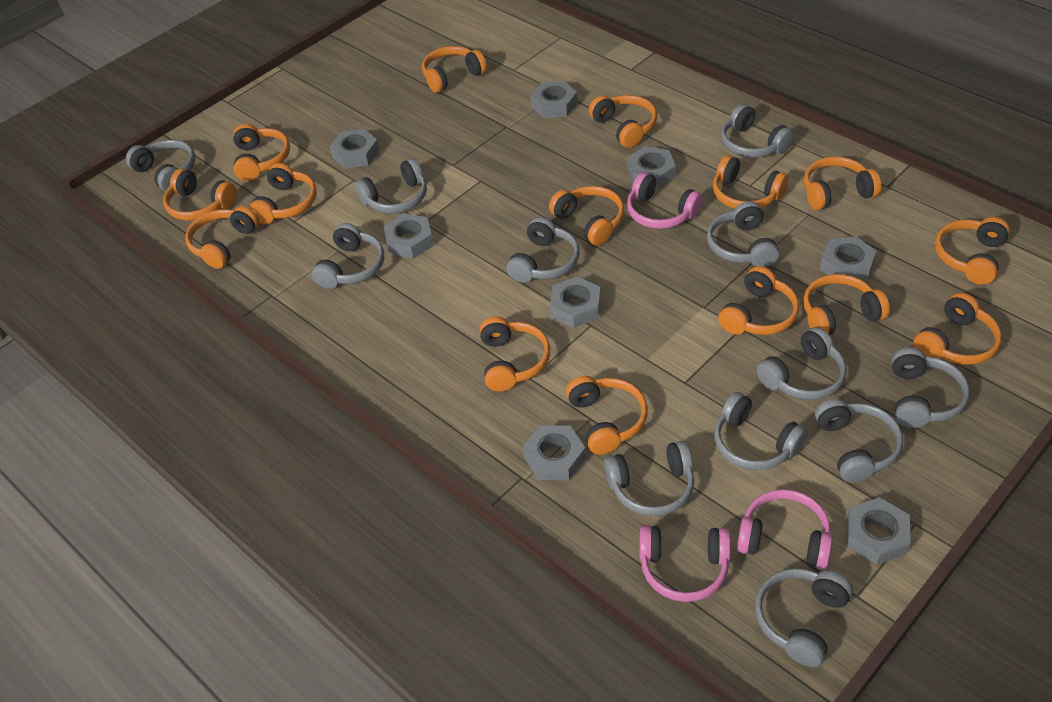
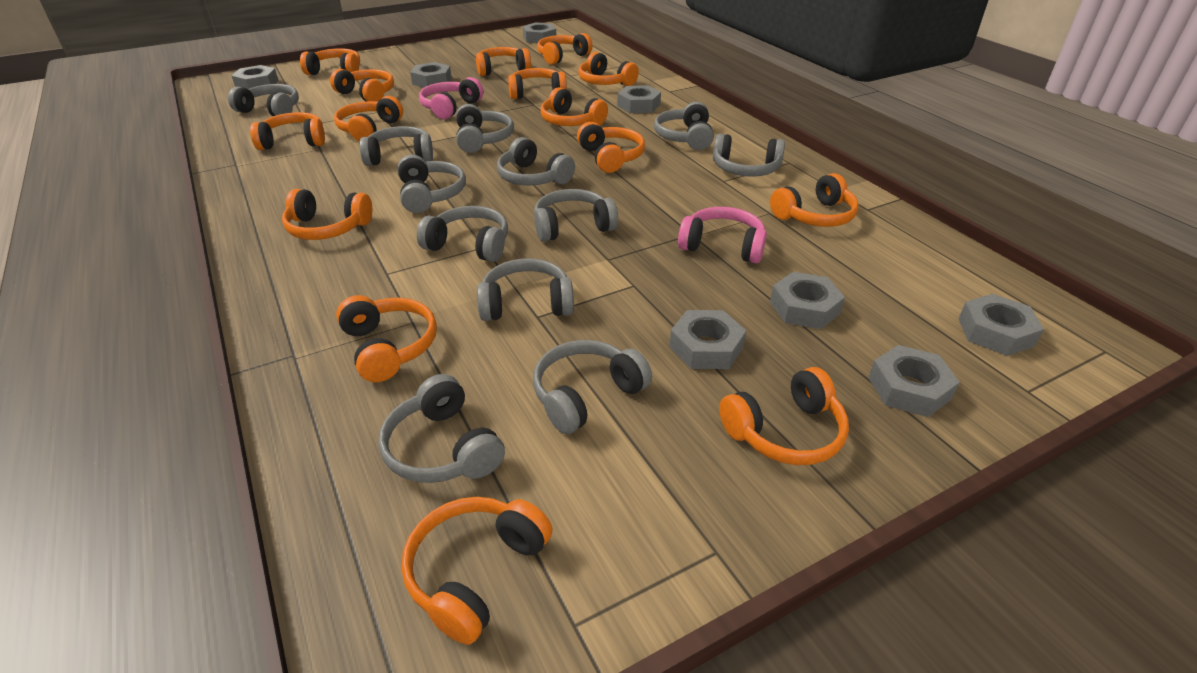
pink headphones: 3 -> 2

